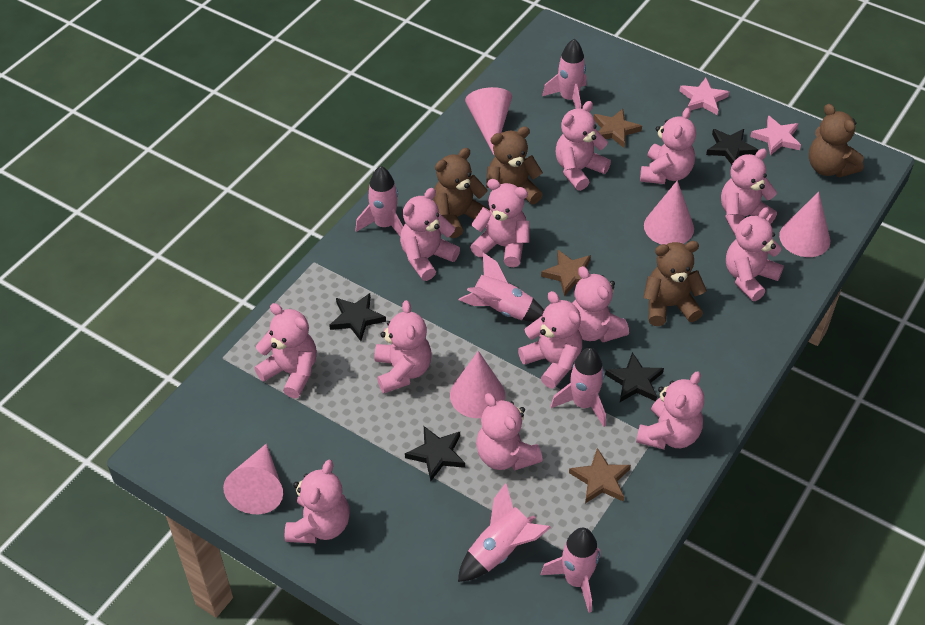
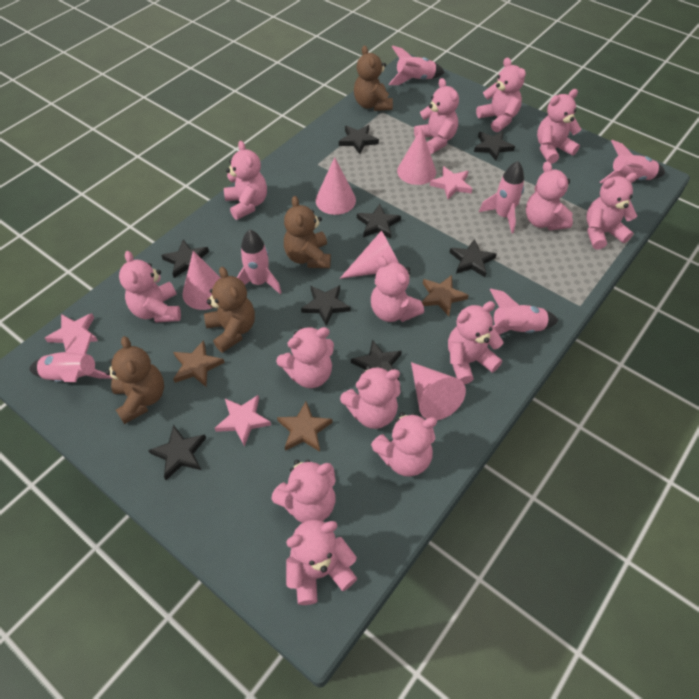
black star: 4 -> 8
pink star: 2 -> 3
pink teddy bear: 13 -> 14

